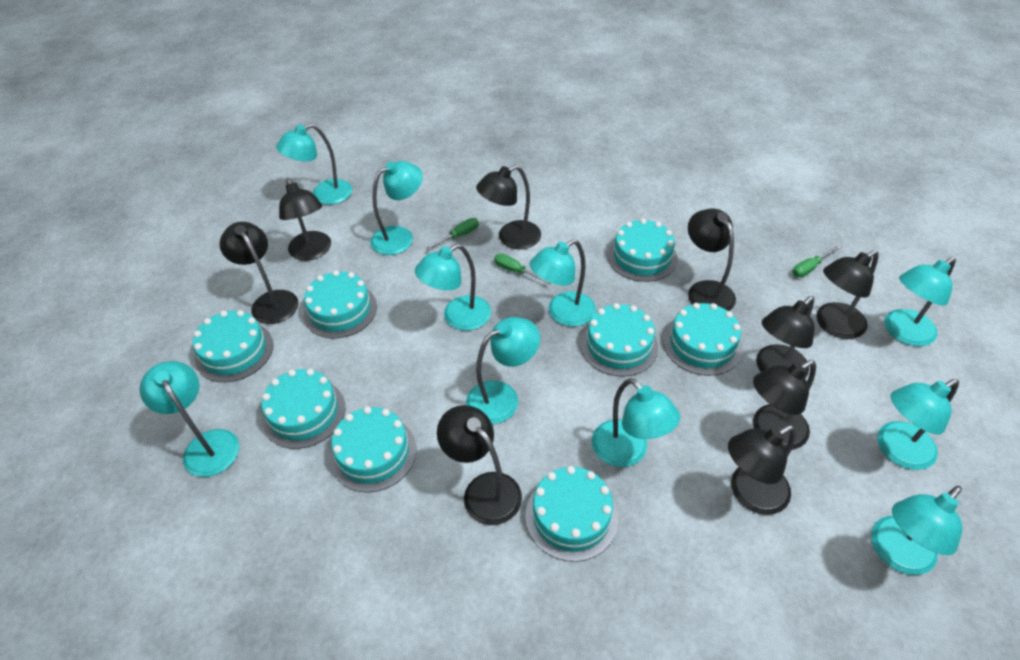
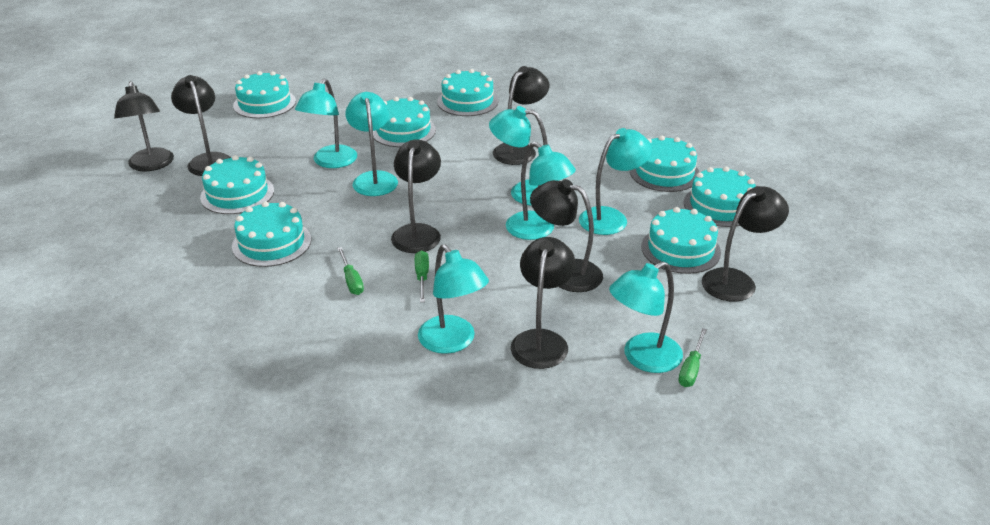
black lamp: 9 -> 7
turquoise lamp: 10 -> 7

